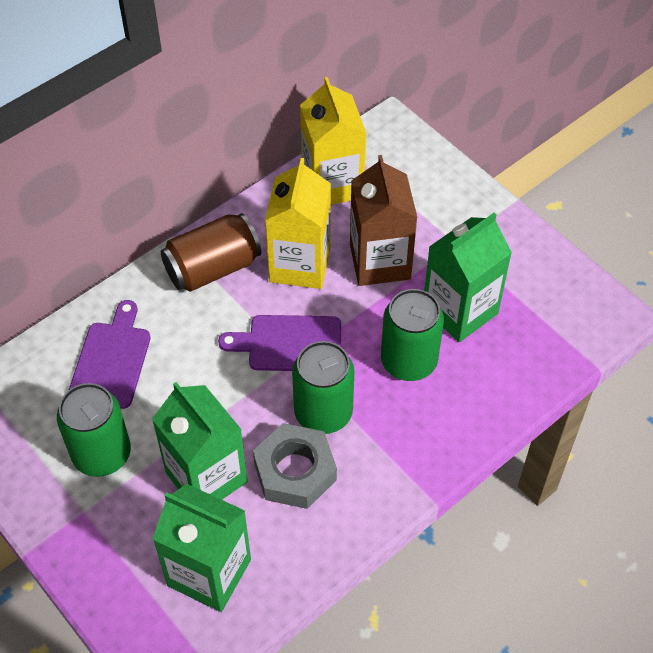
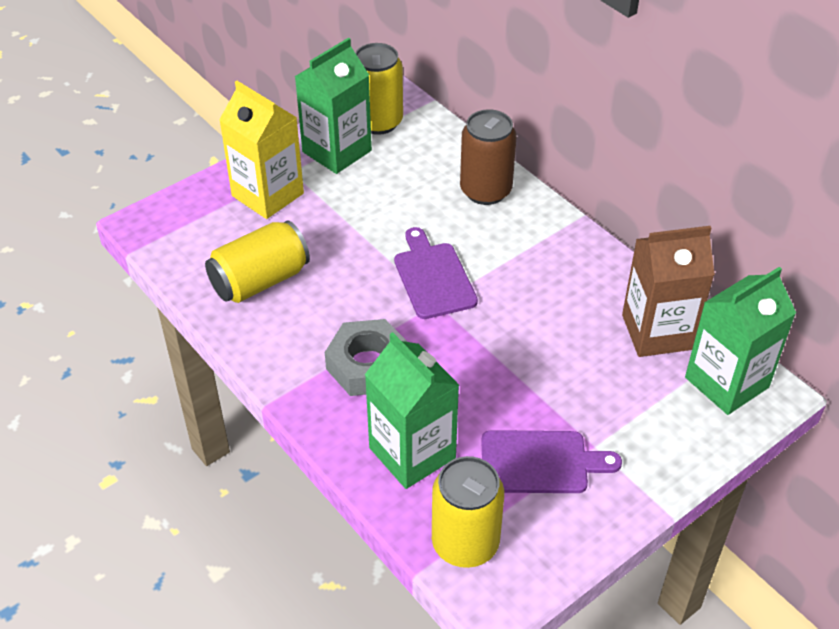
green can: 3 -> 0
yellow can: 0 -> 3
yellow carton: 2 -> 1

